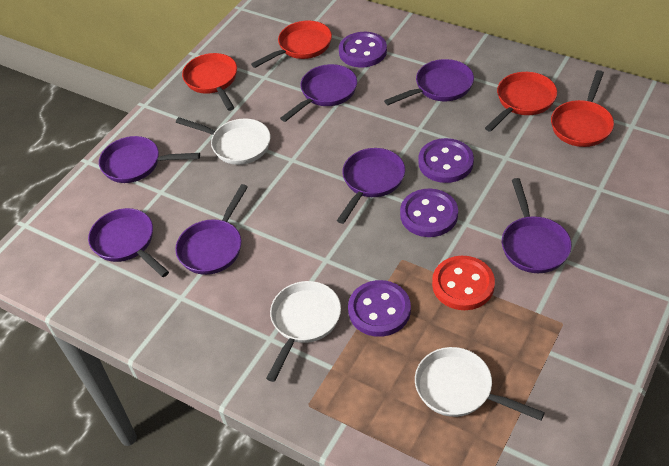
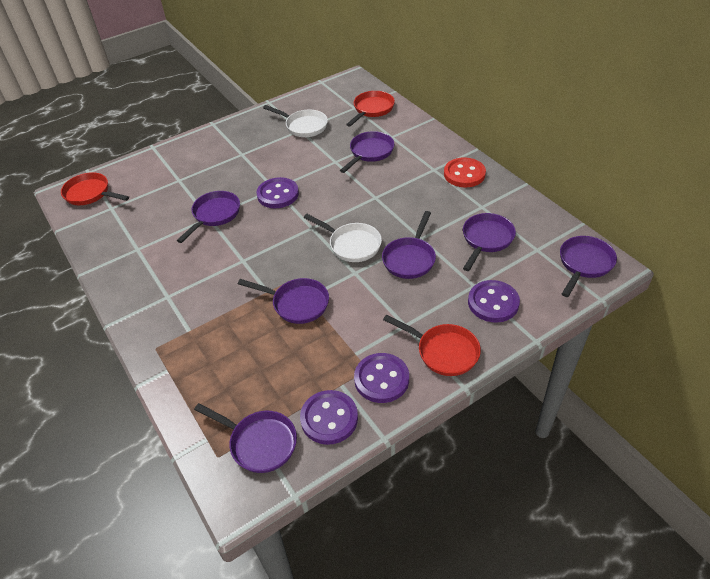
red pan: 4 -> 3
white pan: 3 -> 2

